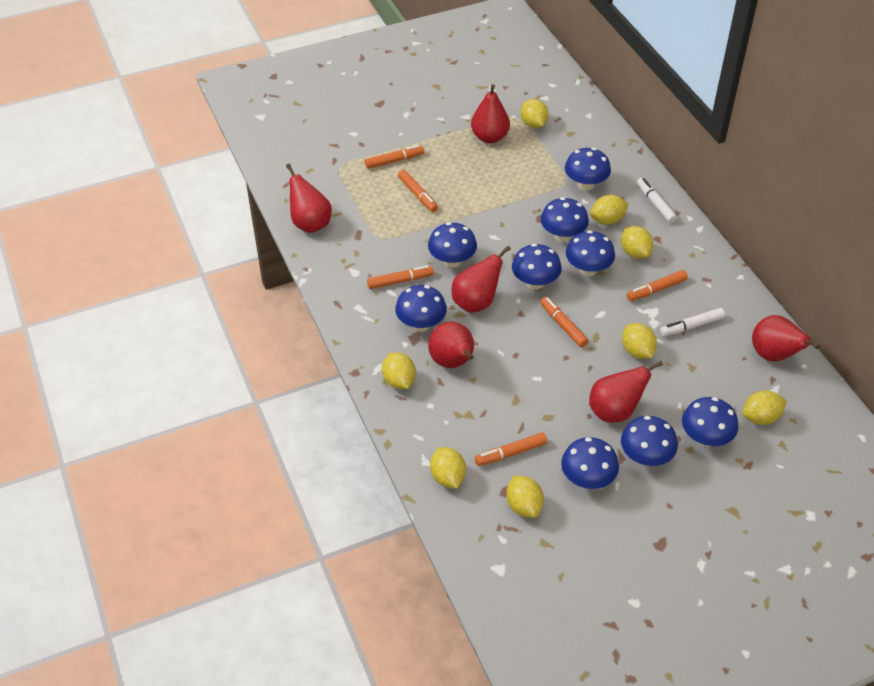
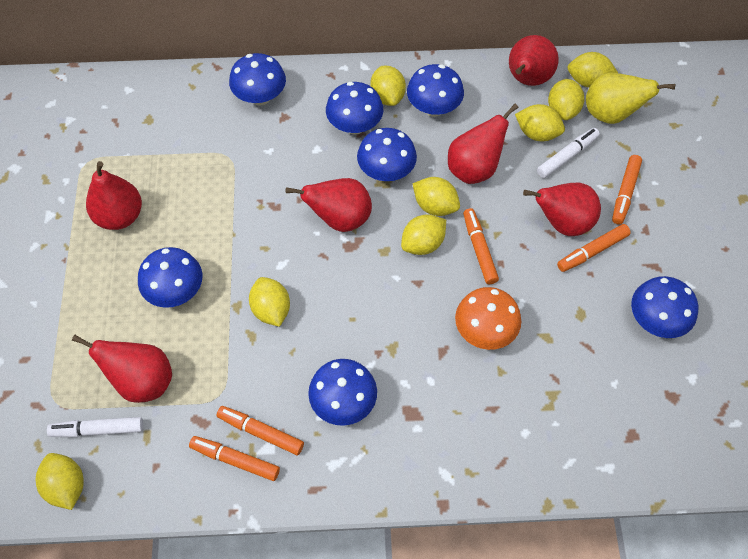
blue mushroom: 9 -> 7
orange marker: 6 -> 5
orange mushroom: 0 -> 1
yellow pear: 0 -> 1

